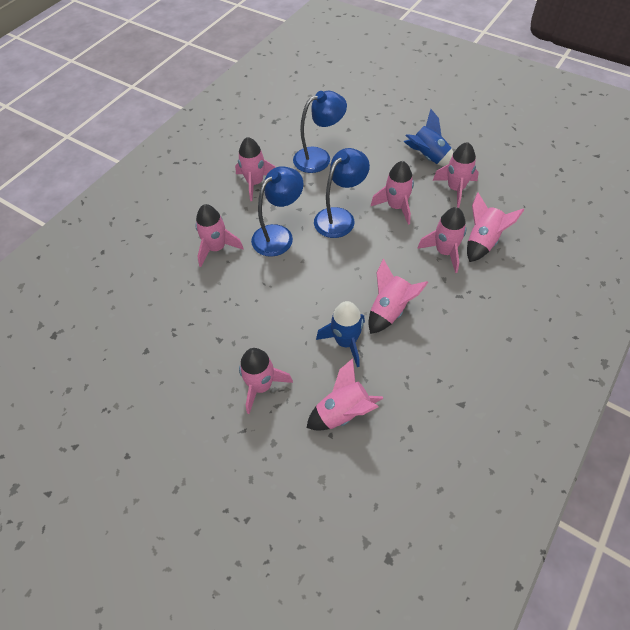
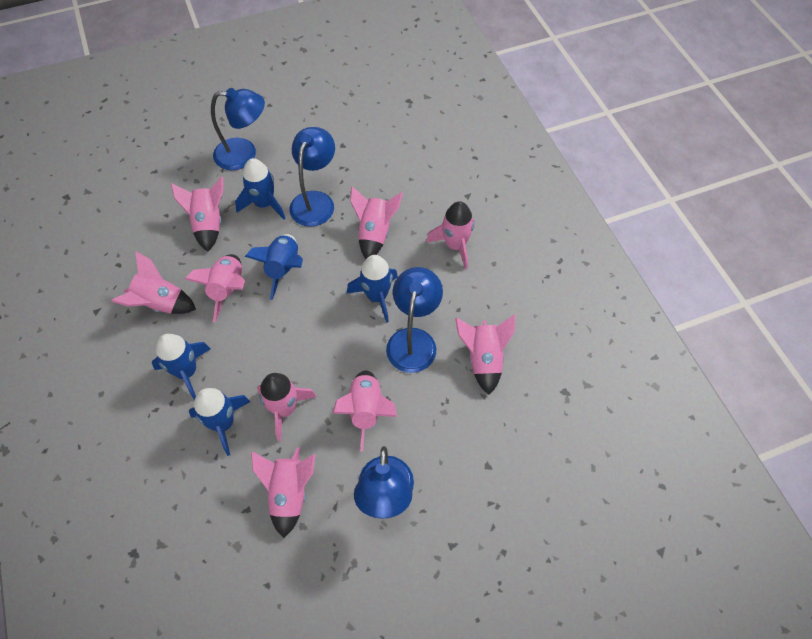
blue lamp: 3 -> 4
blue rocket: 2 -> 5

